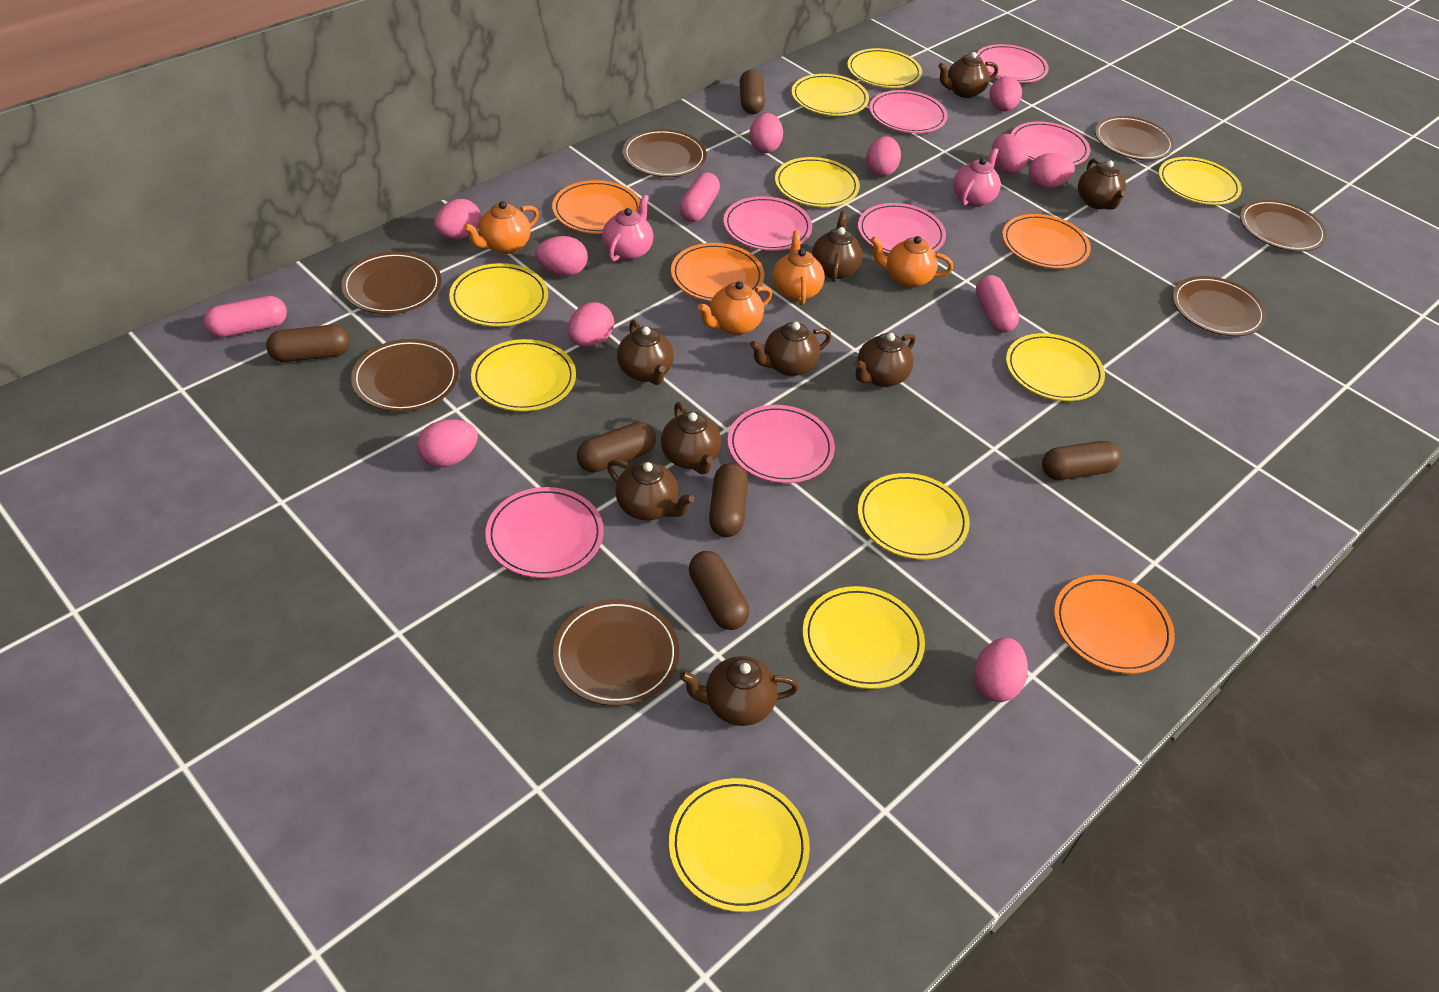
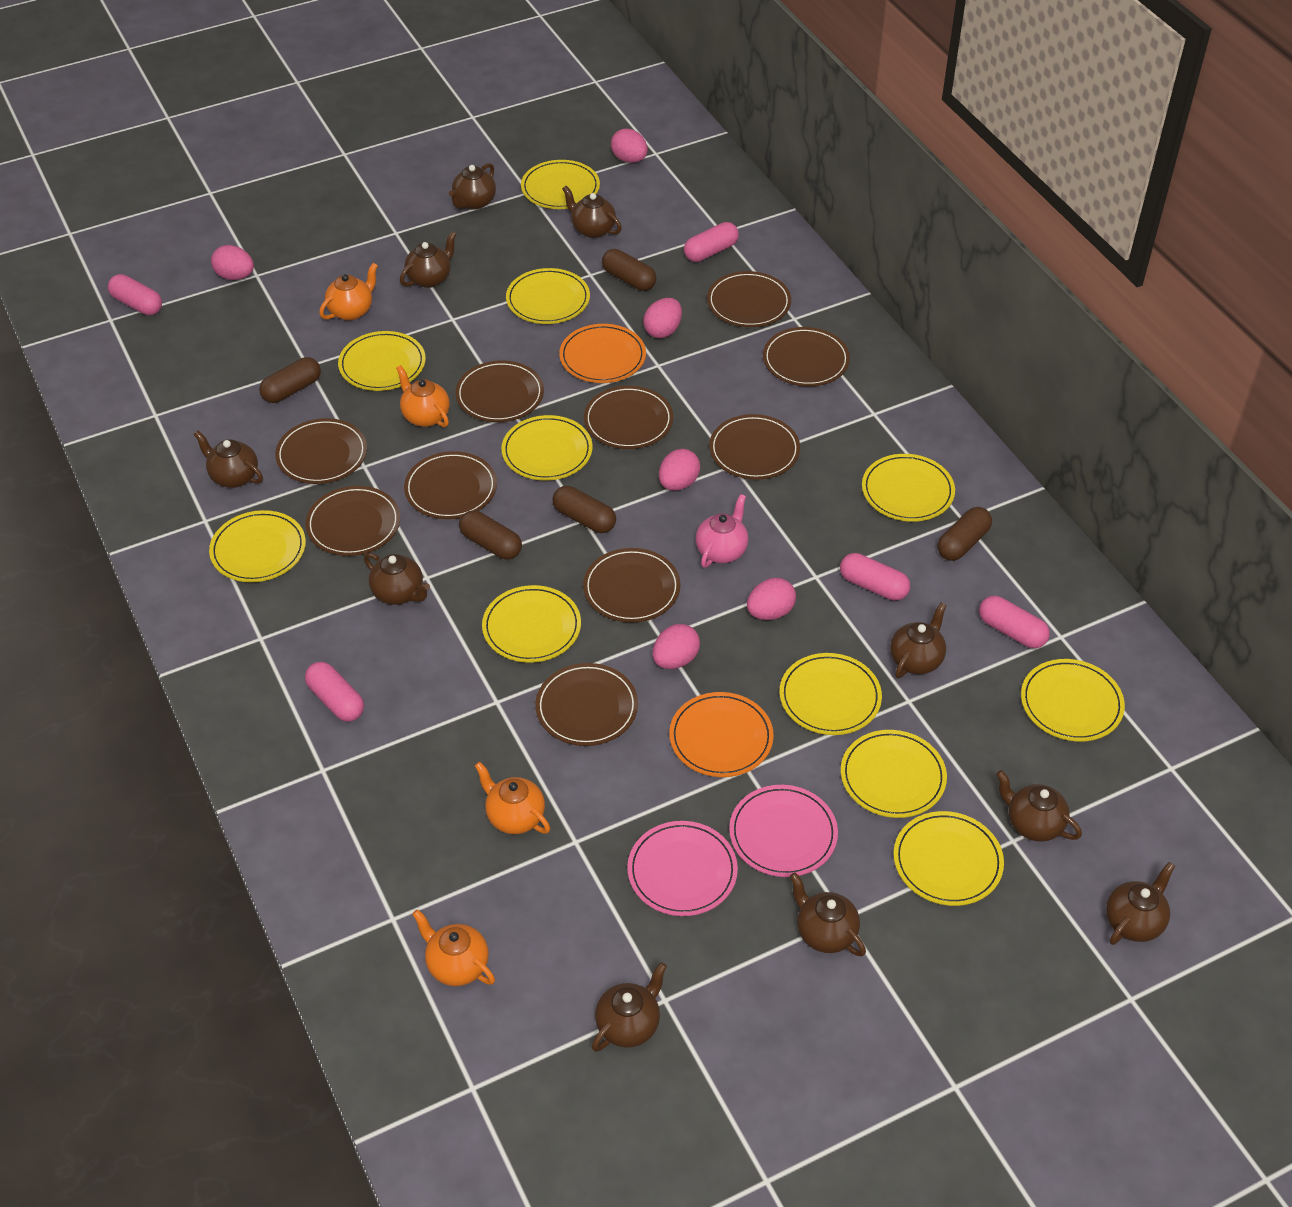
brown capsule: 6 -> 5
brown plate: 7 -> 10
brown teapot: 9 -> 10
orange plate: 4 -> 2
pink capsule: 3 -> 5
pink egg: 10 -> 6
pink plate: 7 -> 2
pink teapot: 2 -> 1
yellow plate: 10 -> 11

